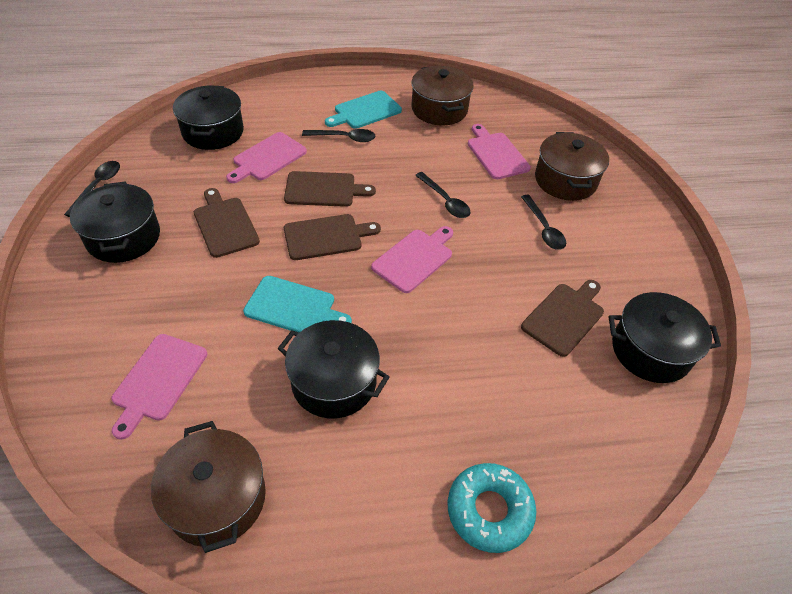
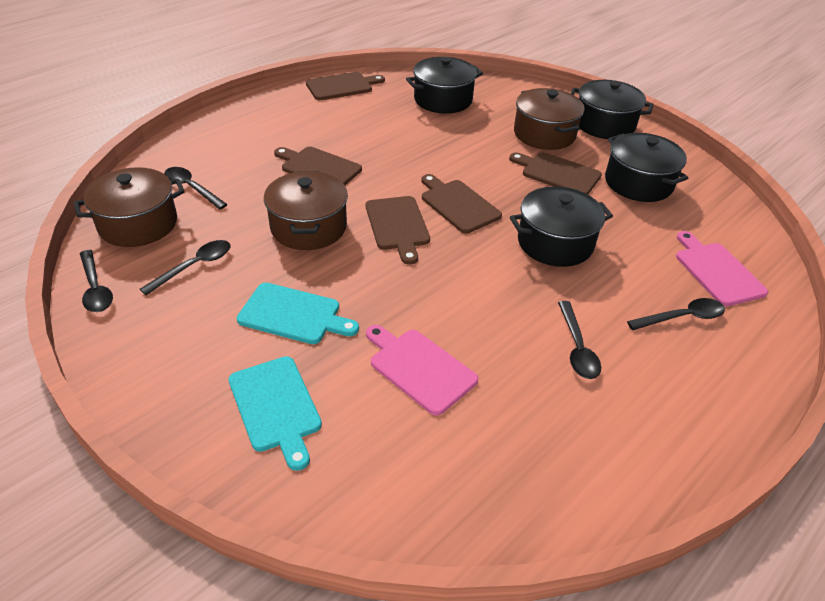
black spoon: 4 -> 5
brown cutting board: 4 -> 5
pink cutting board: 4 -> 2
turquoise donut: 1 -> 0

